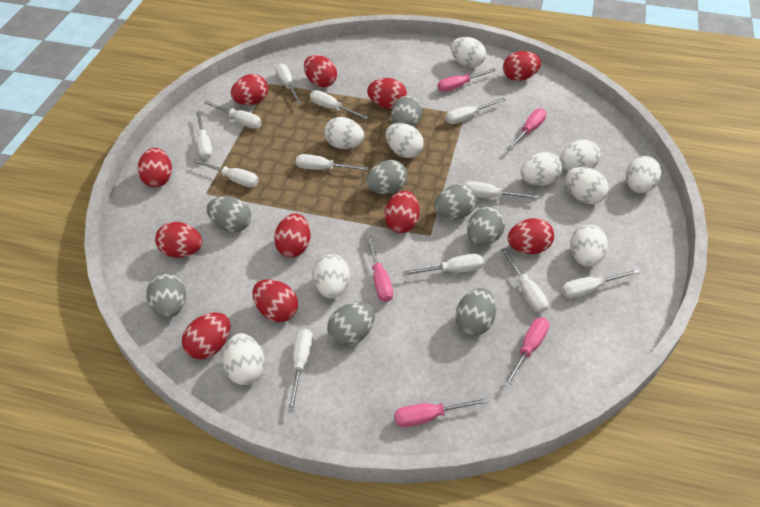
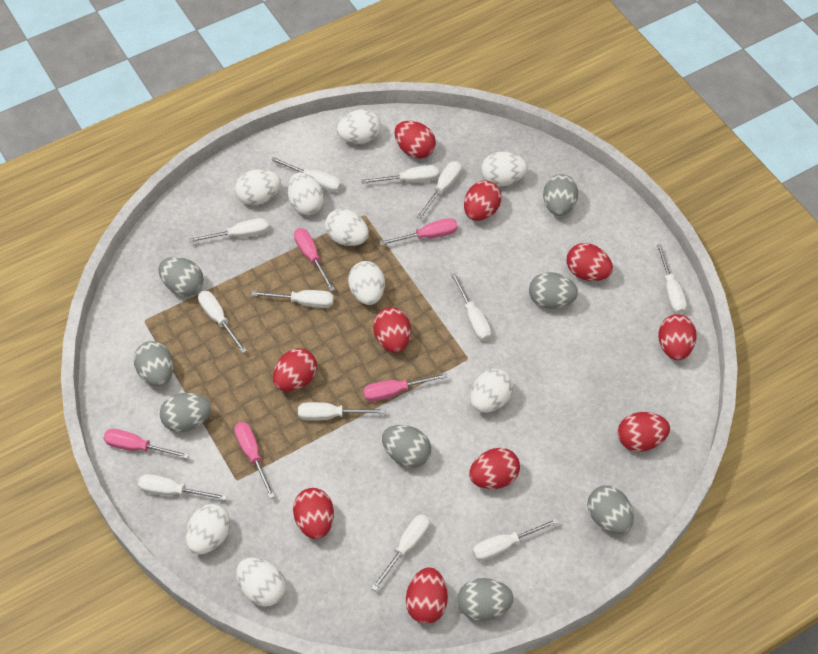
red egg: 11 -> 10
white egg: 10 -> 9

